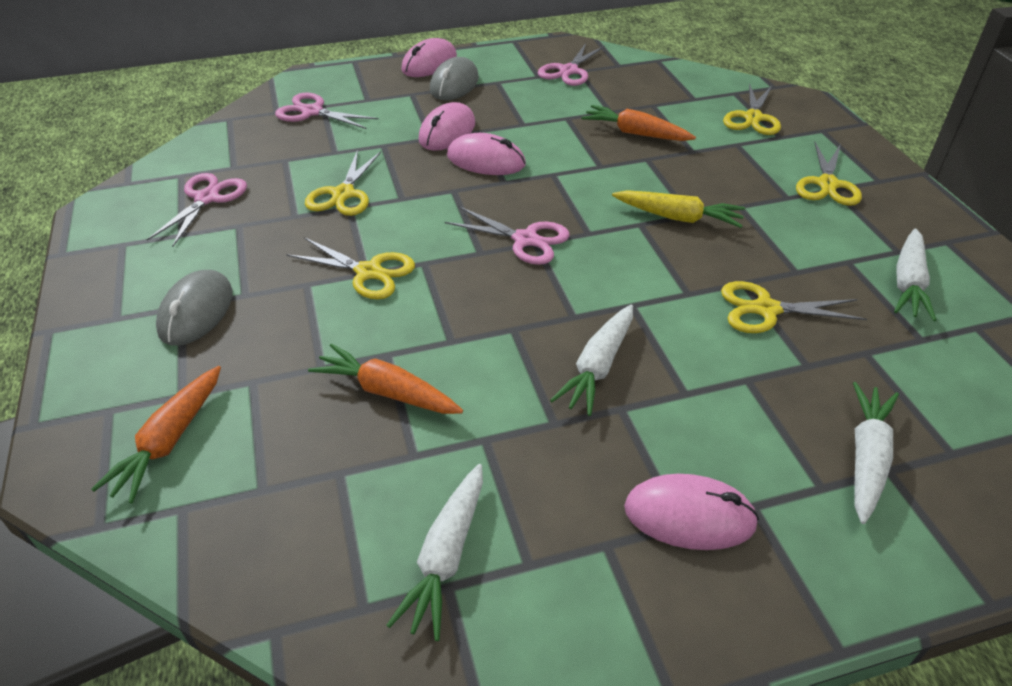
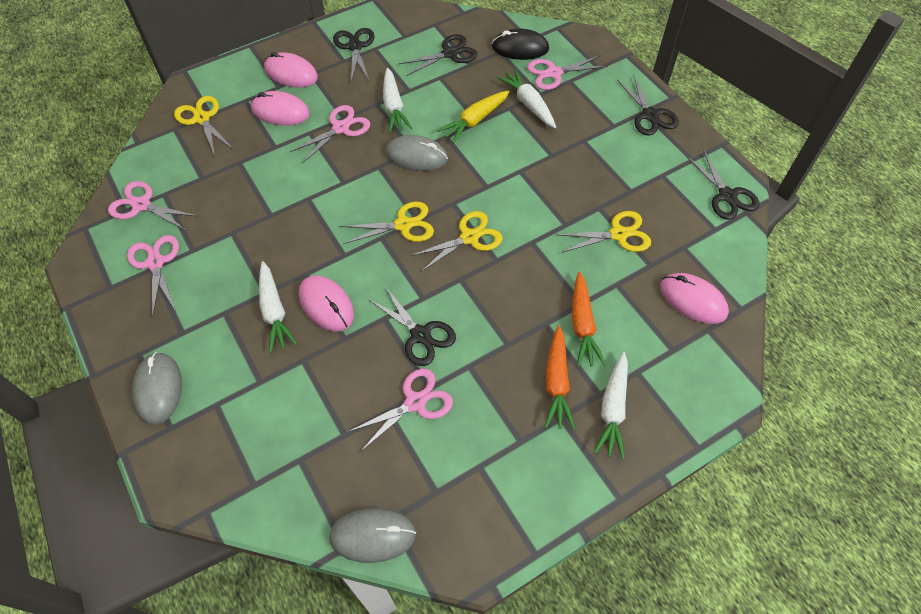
black mouse: 0 -> 1
black scissors: 0 -> 5
grey mouse: 2 -> 3
orange carrot: 3 -> 2
pink scissors: 4 -> 5
yellow scissors: 5 -> 4

